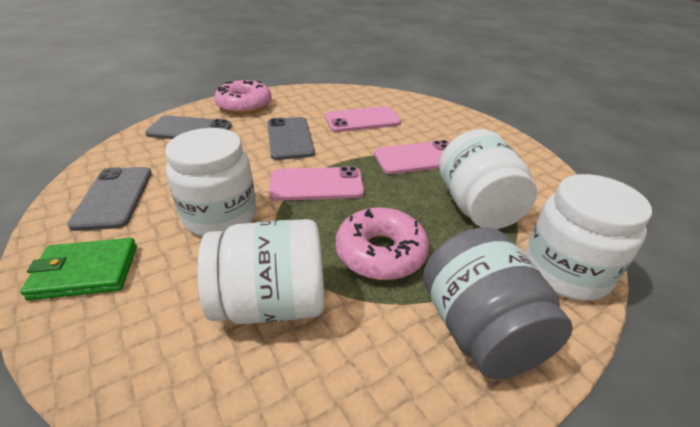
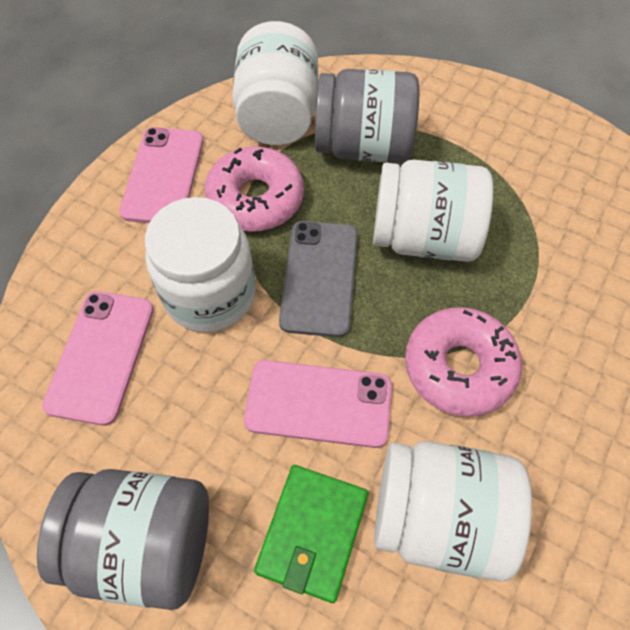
grey jar: 1 -> 2
grey phone: 3 -> 1

